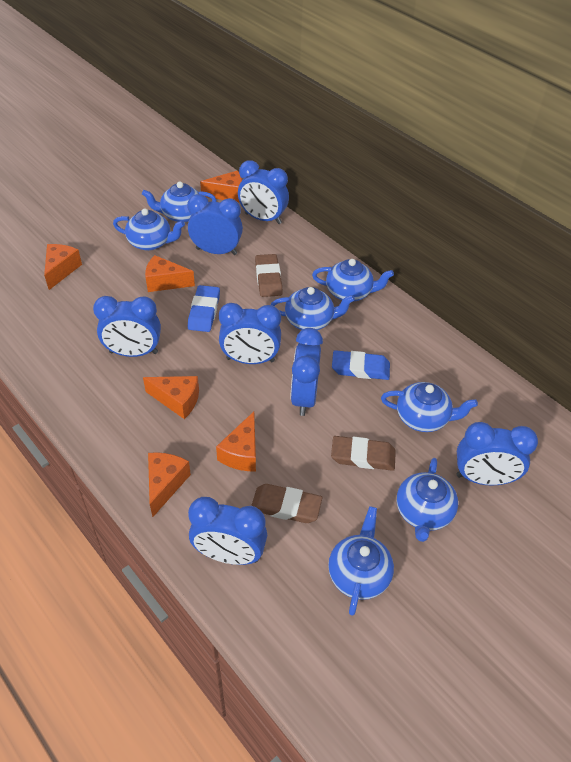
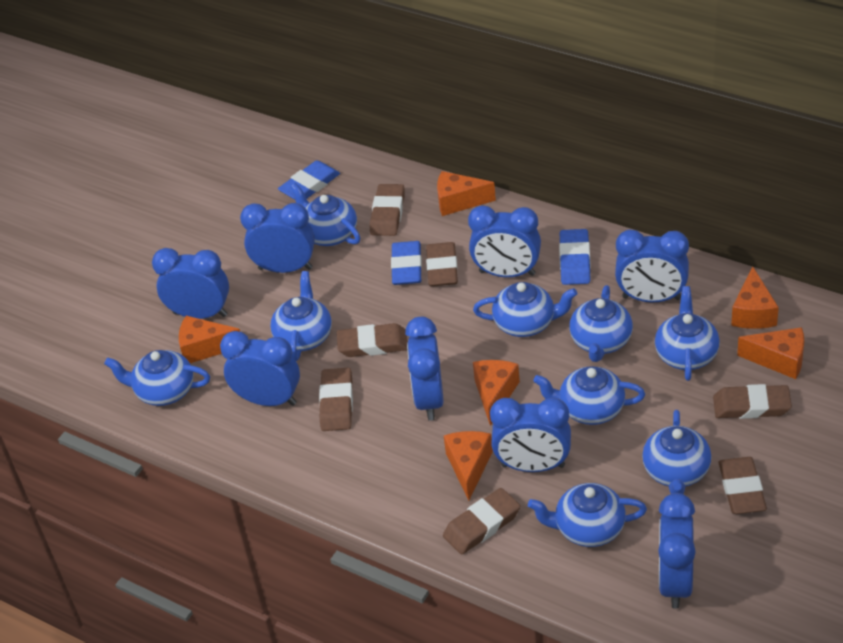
blue clock: 7 -> 8
blue eraser: 2 -> 3
blue teapot: 7 -> 9
brown eraser: 3 -> 7

